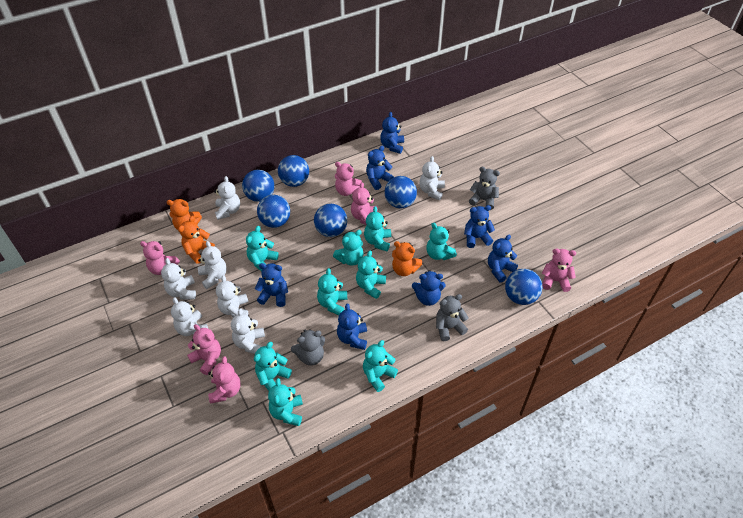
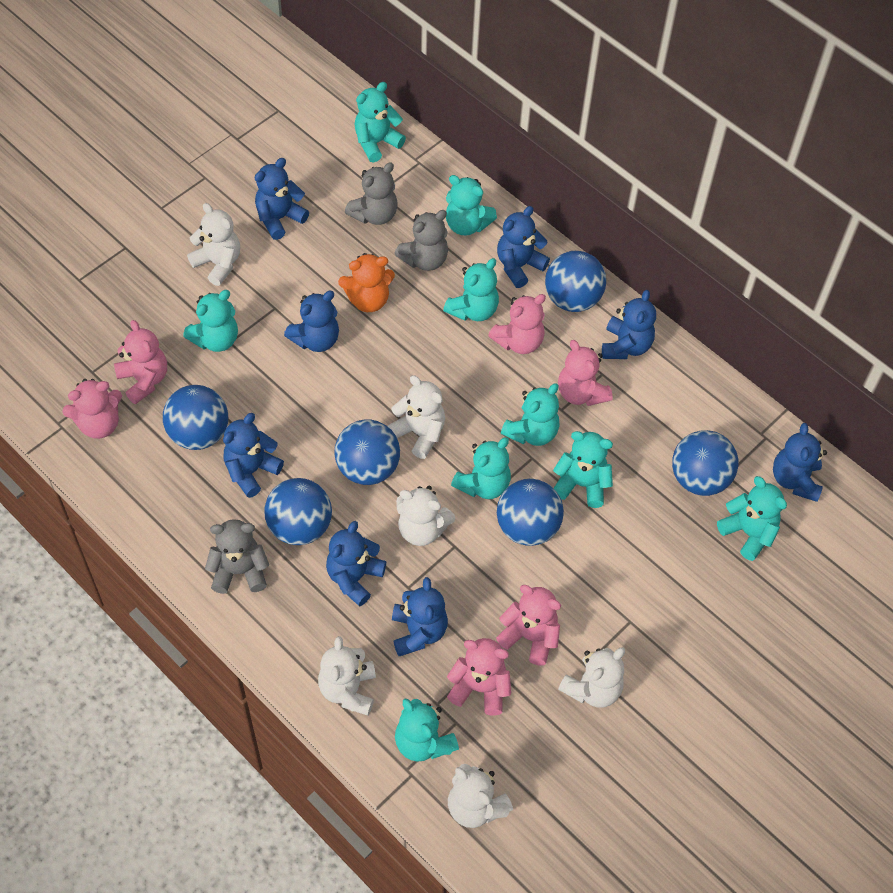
blue teddy bear: 7 -> 8
orange teddy bear: 3 -> 1
white teddy bear: 7 -> 6

